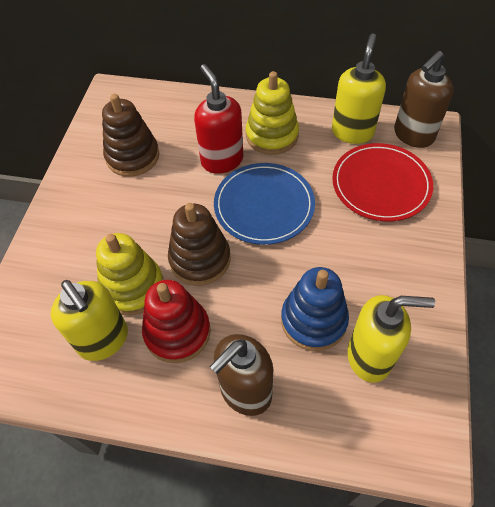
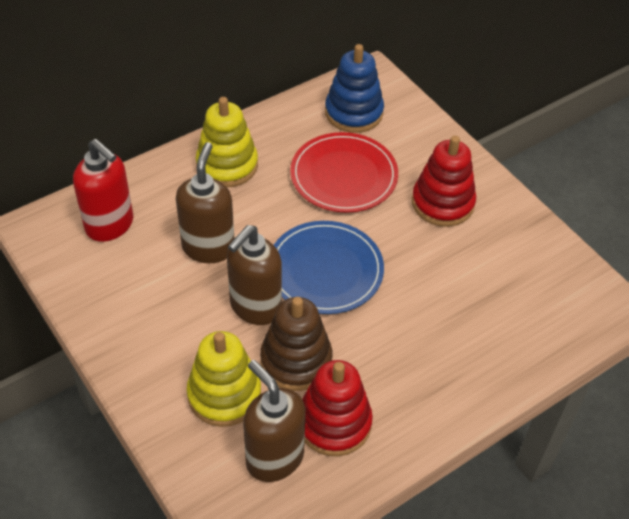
brown soap dispenser: 2 -> 3
brown stacking toy: 2 -> 1
red stacking toy: 1 -> 2
yellow soap dispenser: 3 -> 0

